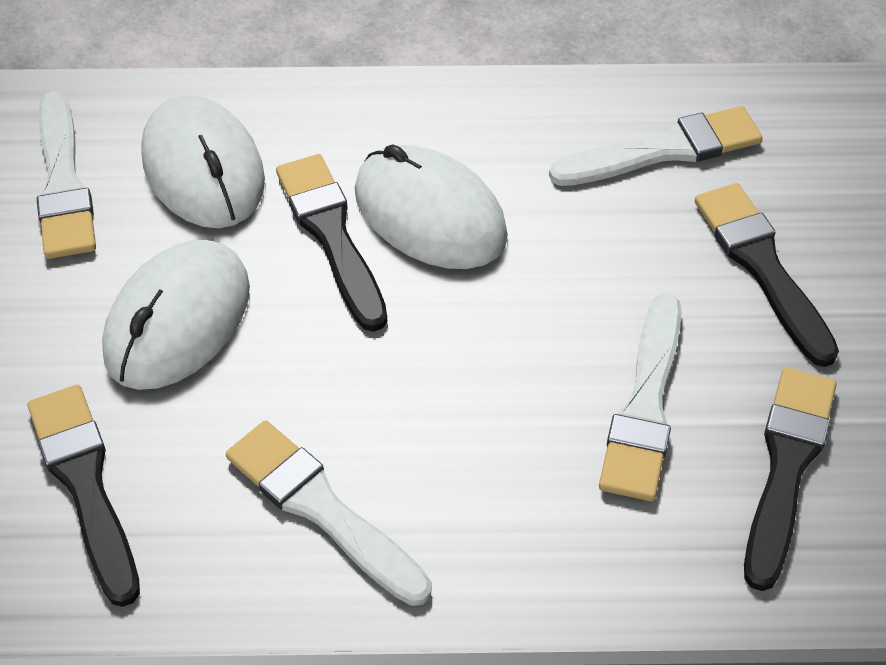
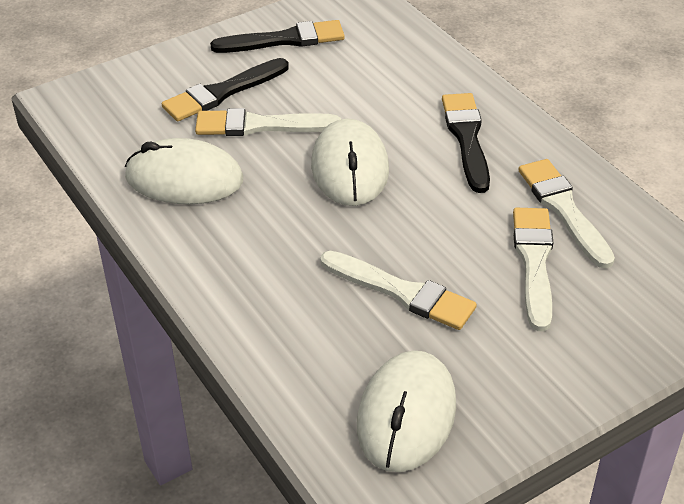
black brush: 4 -> 3

